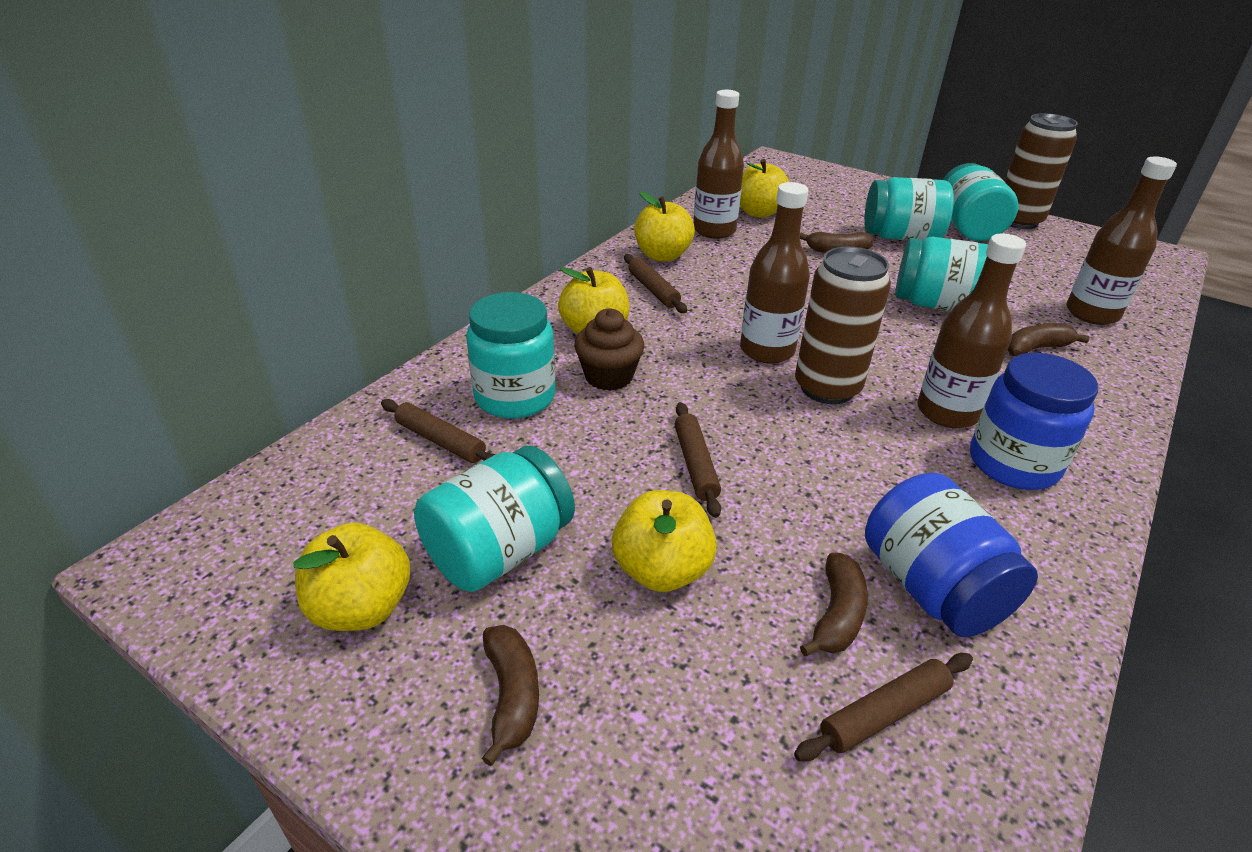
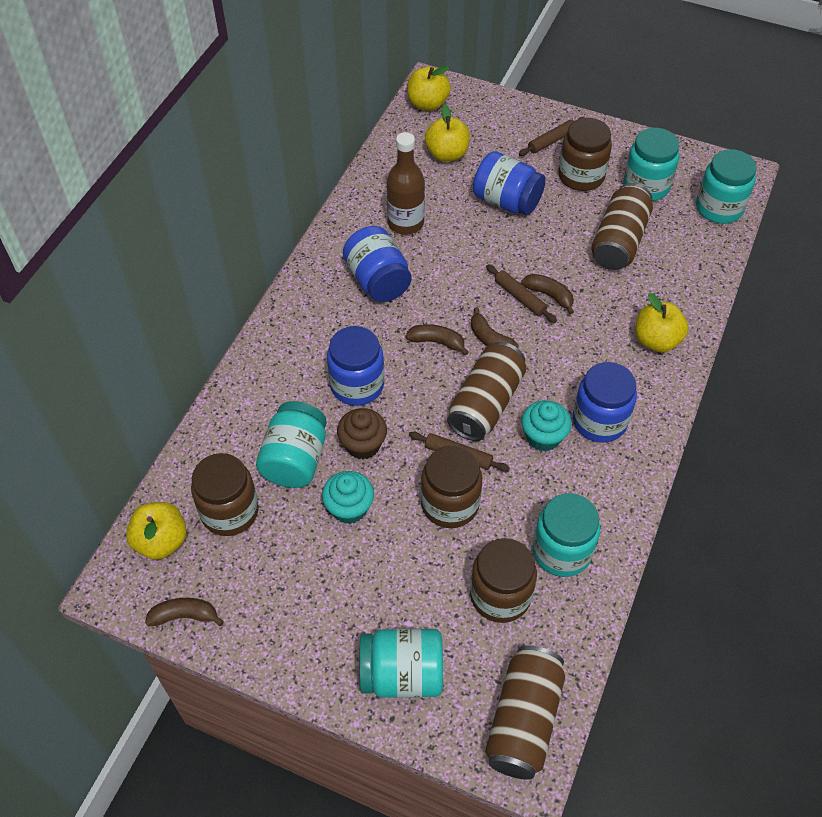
blue jar: 2 -> 4
brown bottle: 4 -> 1
brown can: 2 -> 3
brown jar: 0 -> 4
brown rolling pin: 4 -> 3
turquoise cupcake: 0 -> 2
yellow apple: 5 -> 4

